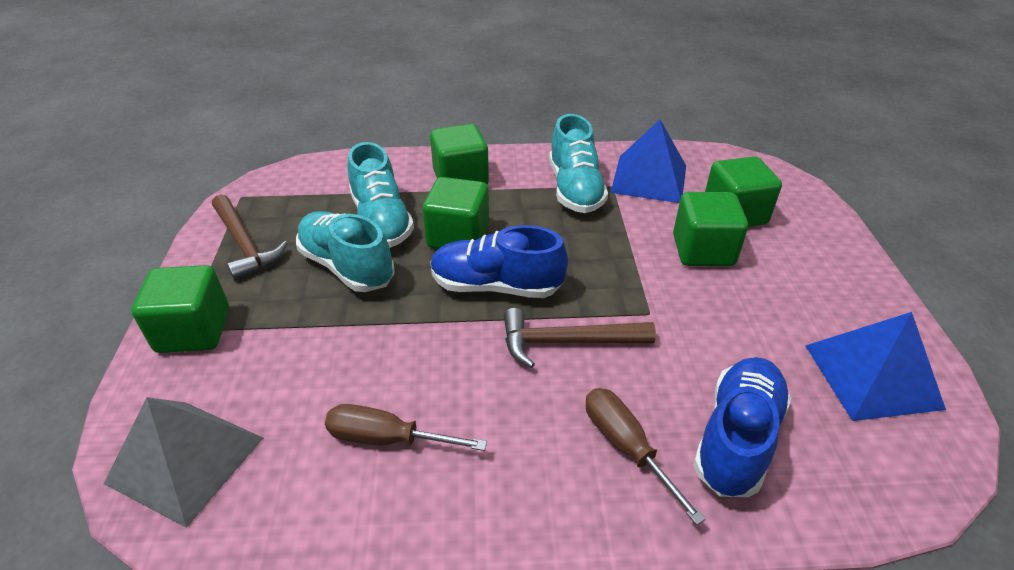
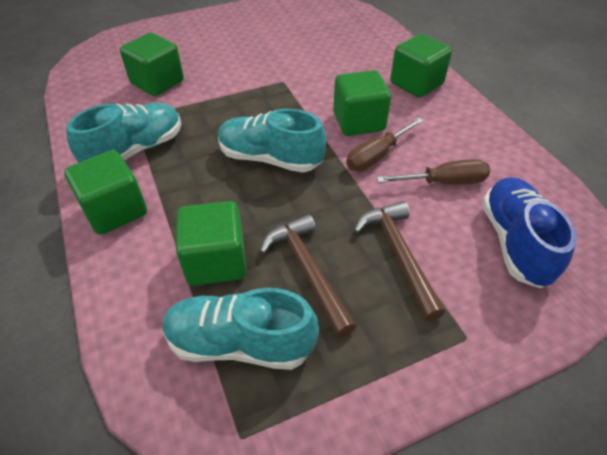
blue pyramid: 2 -> 0
blue shoe: 2 -> 1
grey pyramid: 1 -> 0

